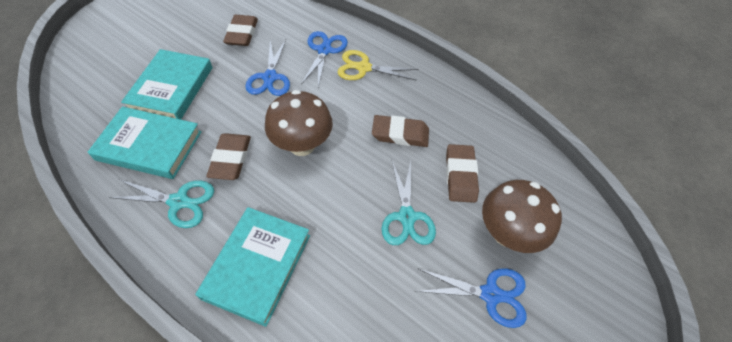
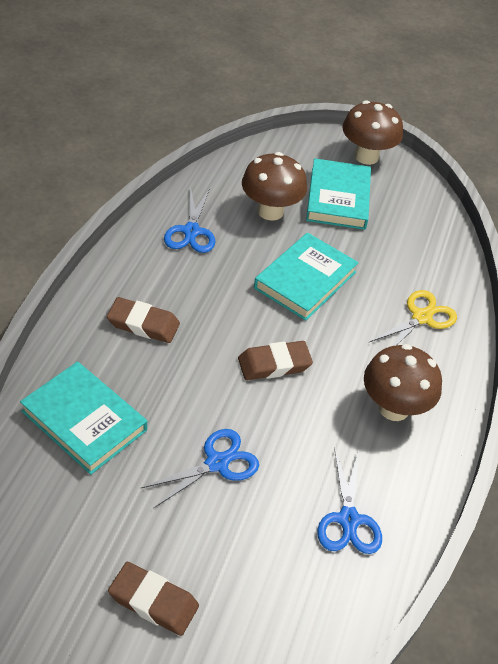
brown eraser: 4 -> 3
brown mushroom: 2 -> 3
turquoise scissors: 2 -> 0

